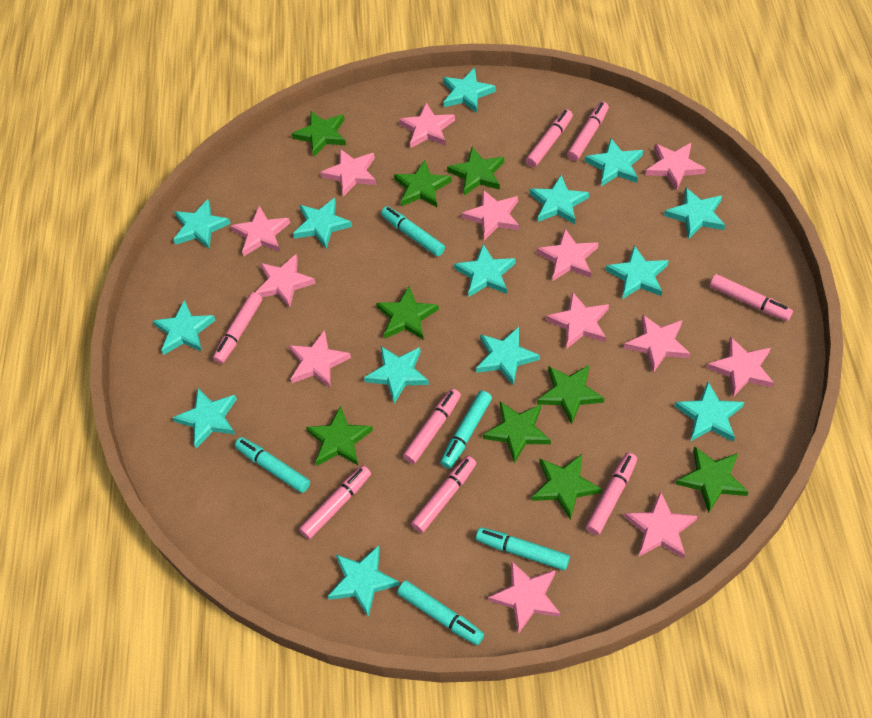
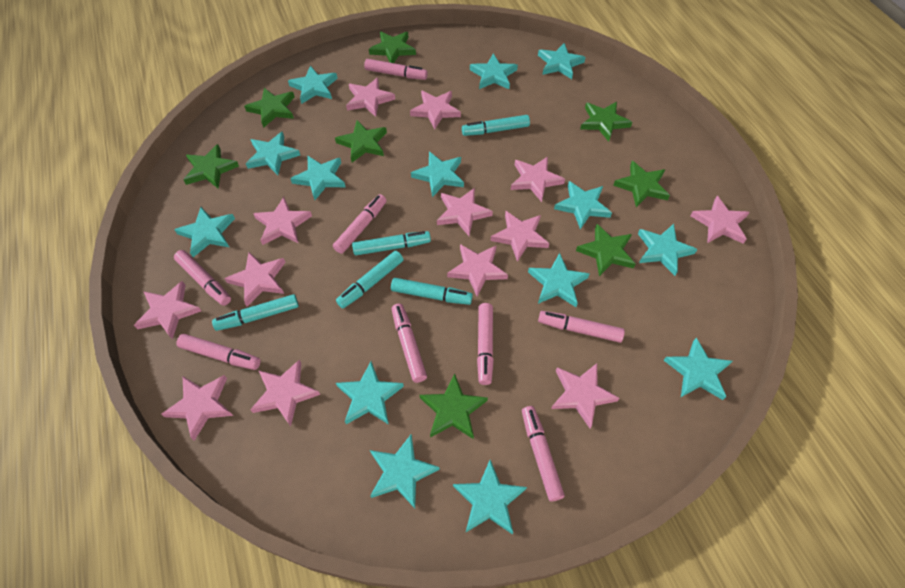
green star: 9 -> 8

